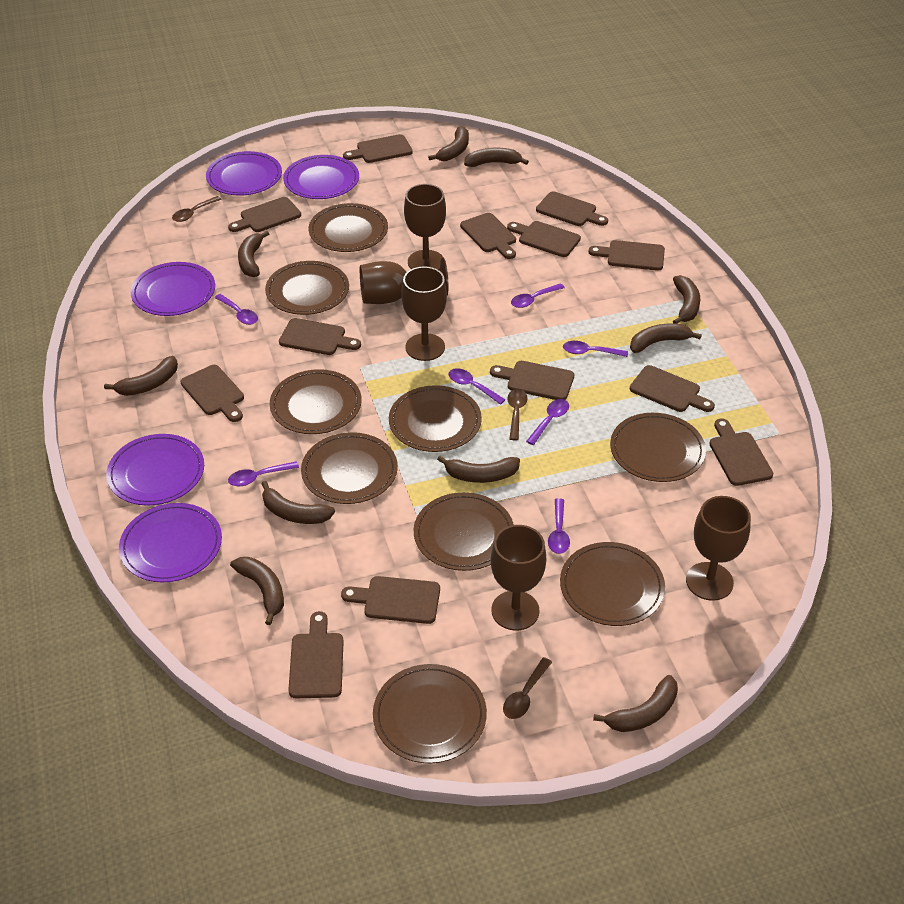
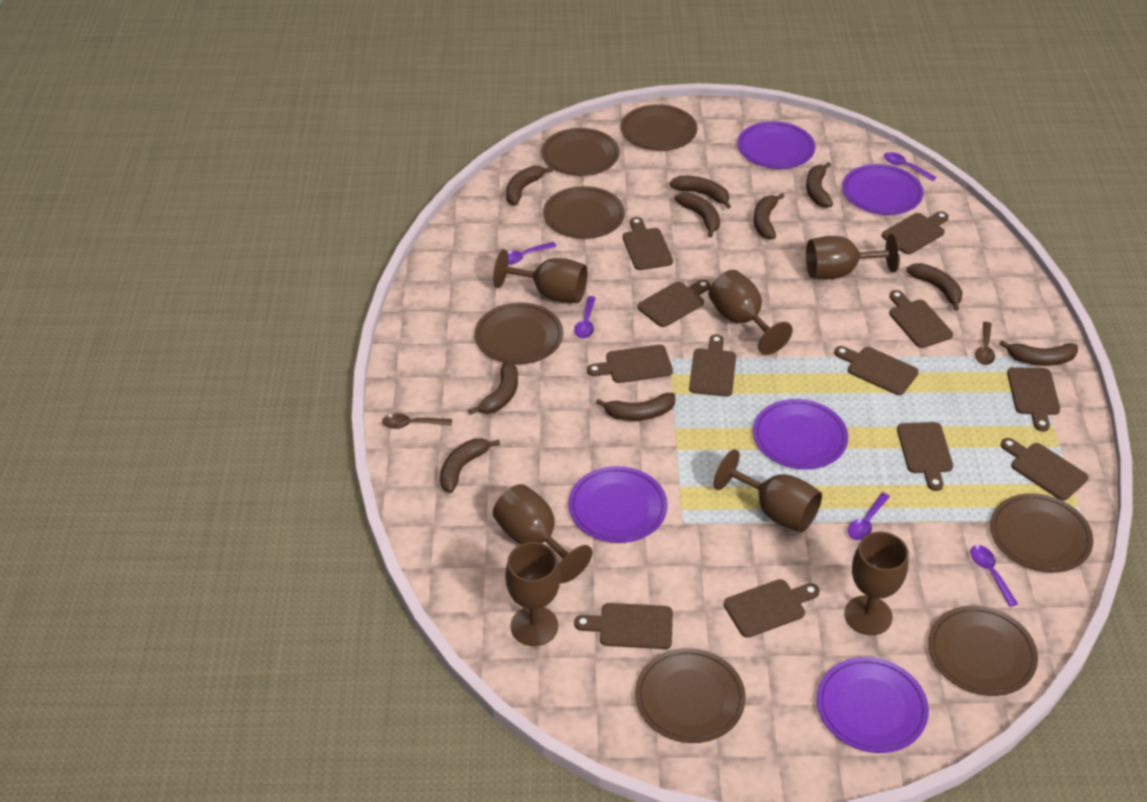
brown cutting board: 13 -> 12
brown goblet: 5 -> 7
brown plate: 9 -> 7
brown spoon: 3 -> 2
purple spoon: 7 -> 5

